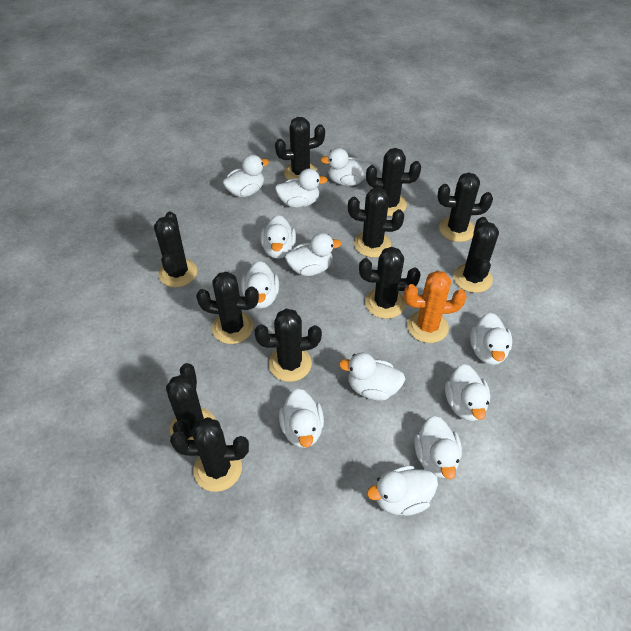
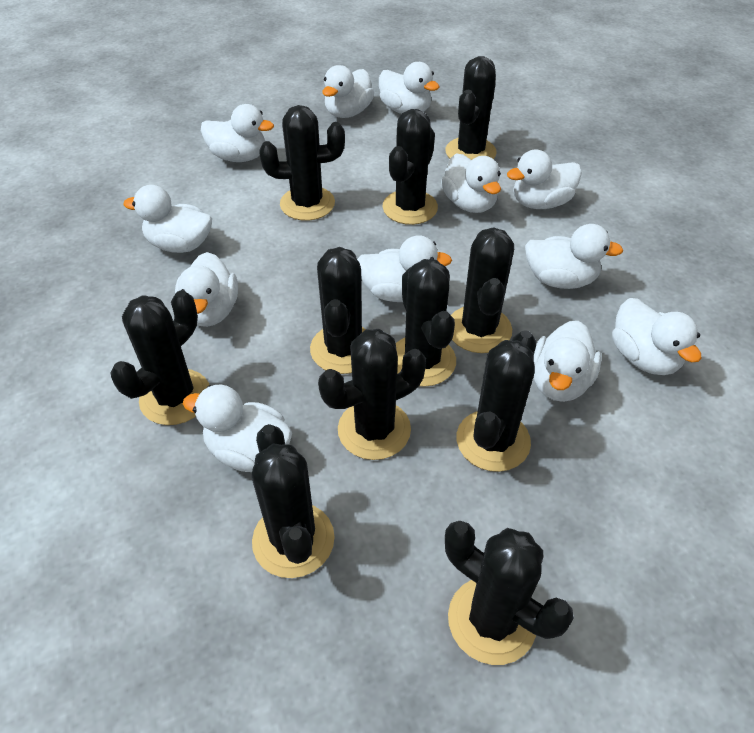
orange cactus: 1 -> 0

